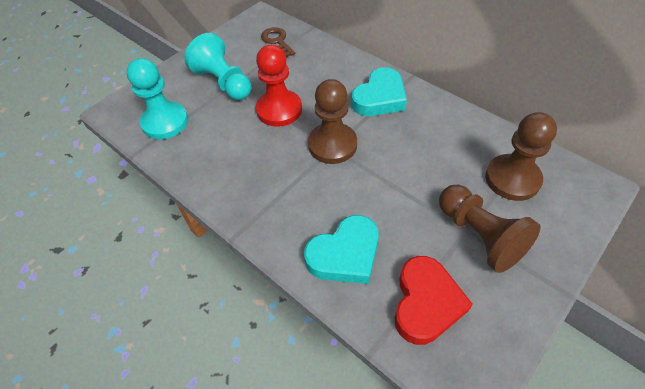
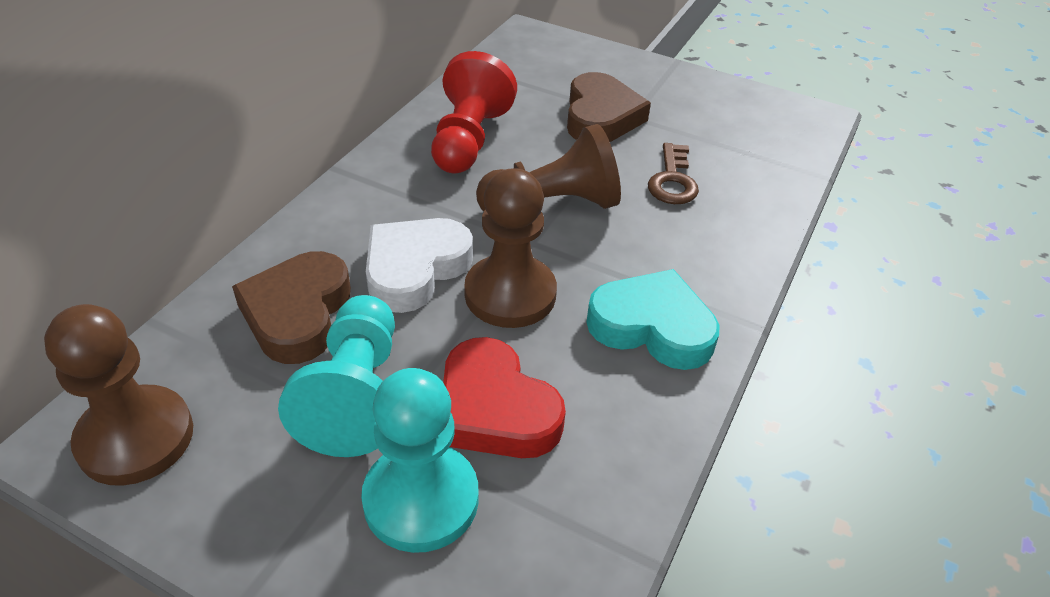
brown heart: 0 -> 2
turquoise heart: 2 -> 1
white heart: 0 -> 1

